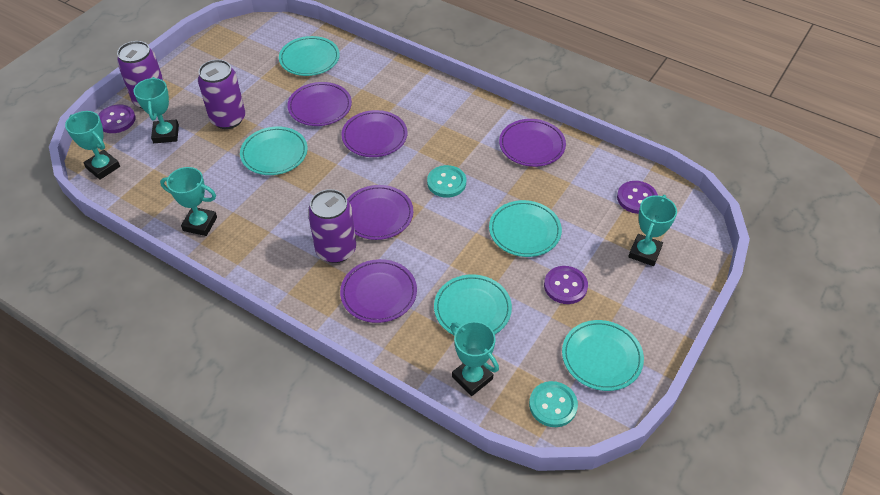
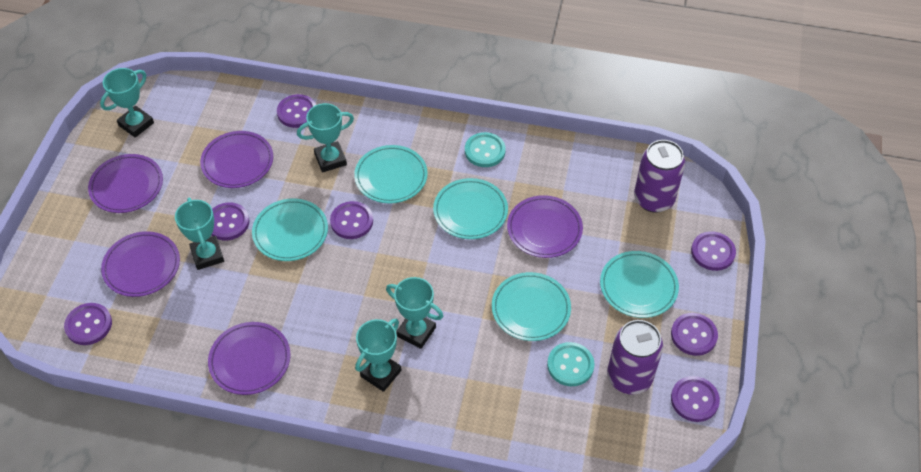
purple button: 3 -> 7
purple can: 3 -> 2

